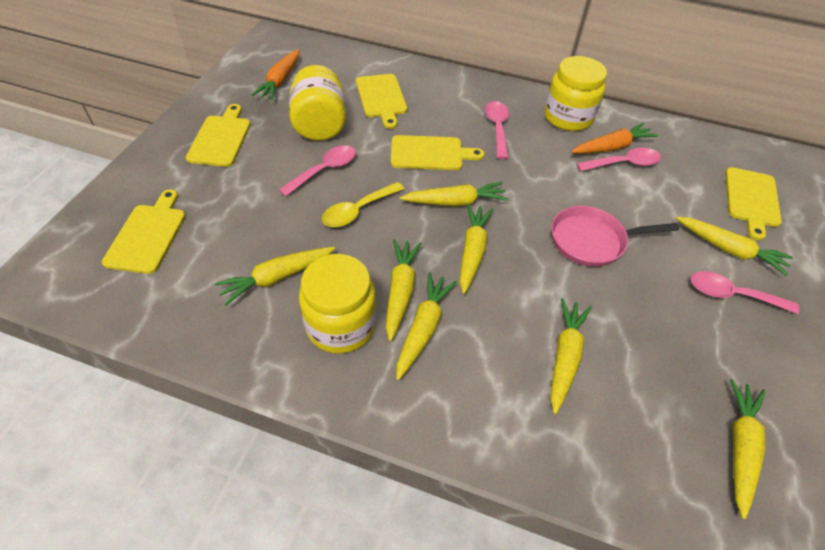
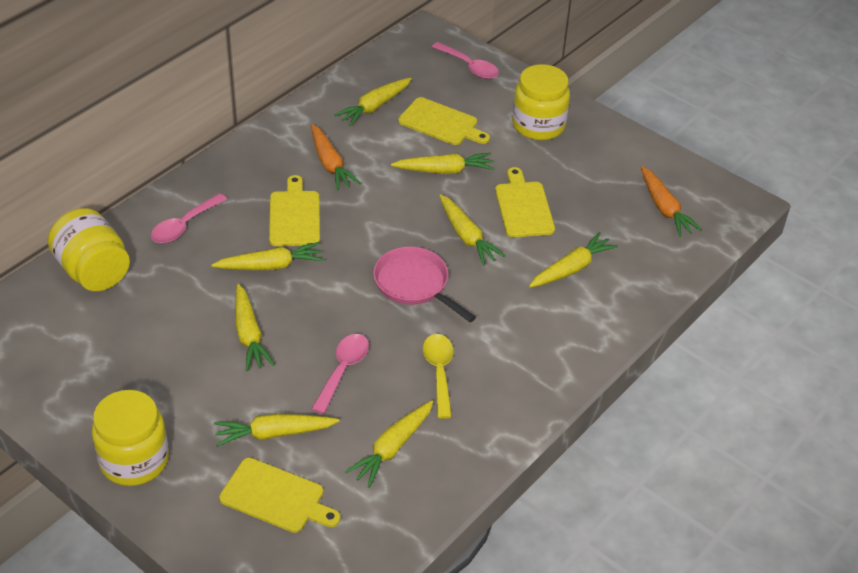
pink spoon: 4 -> 3
yellow cutting board: 5 -> 4

